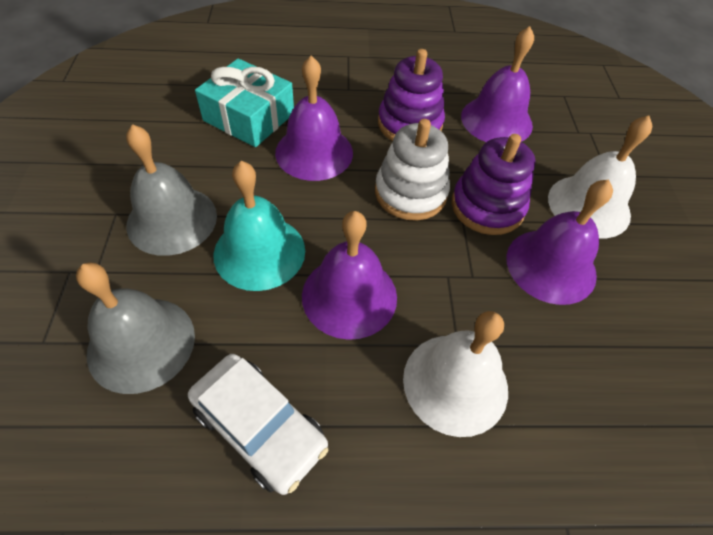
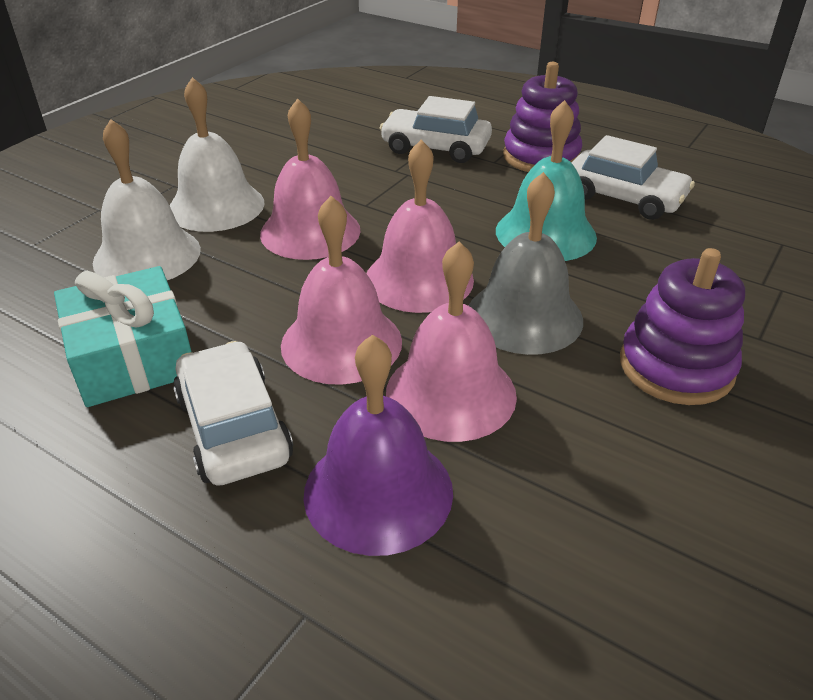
grey bell: 2 -> 1
pink bell: 0 -> 4
purple bell: 4 -> 1
white car: 1 -> 3
white stacking toy: 1 -> 0

